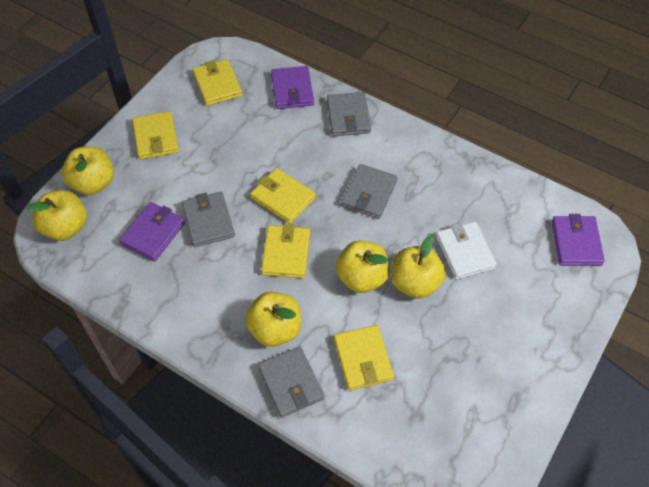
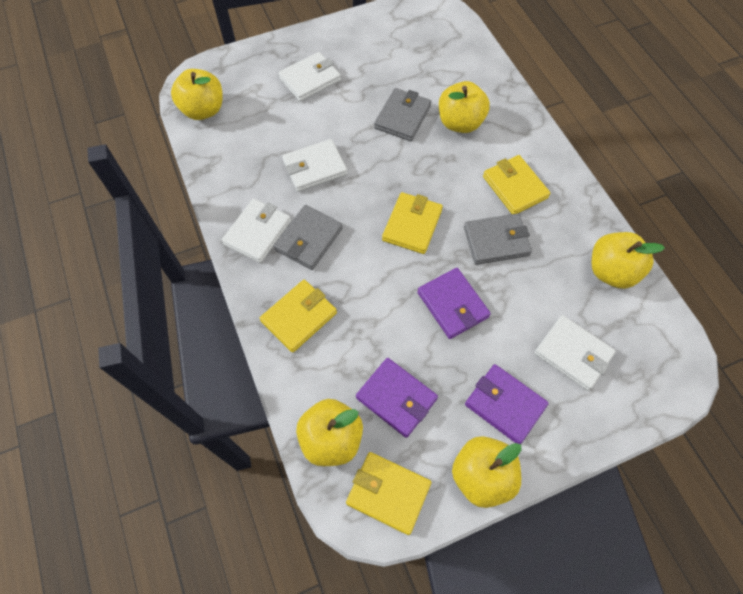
grey wallet: 4 -> 3
white wallet: 1 -> 4
yellow wallet: 5 -> 4

